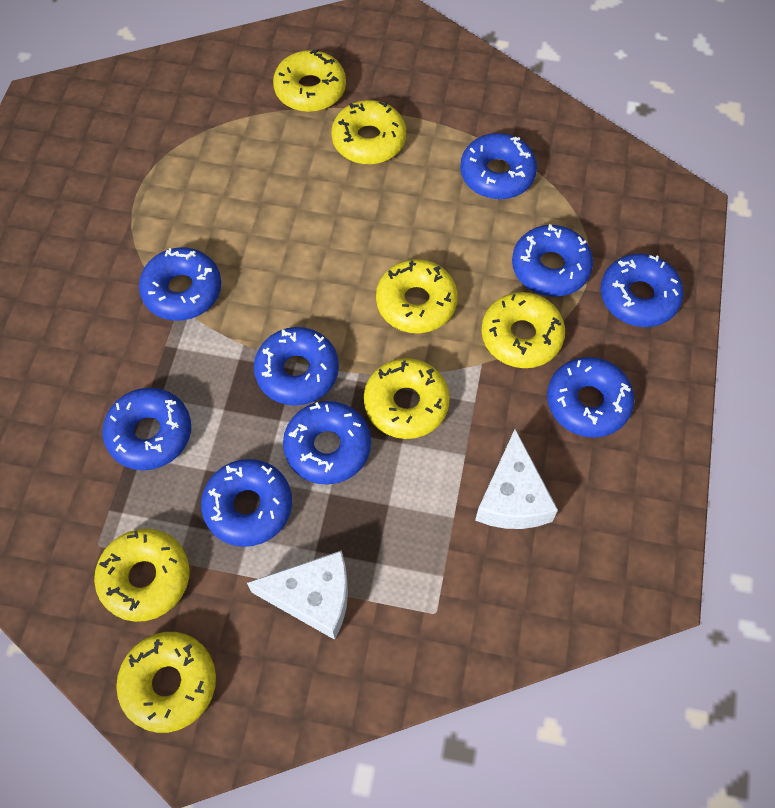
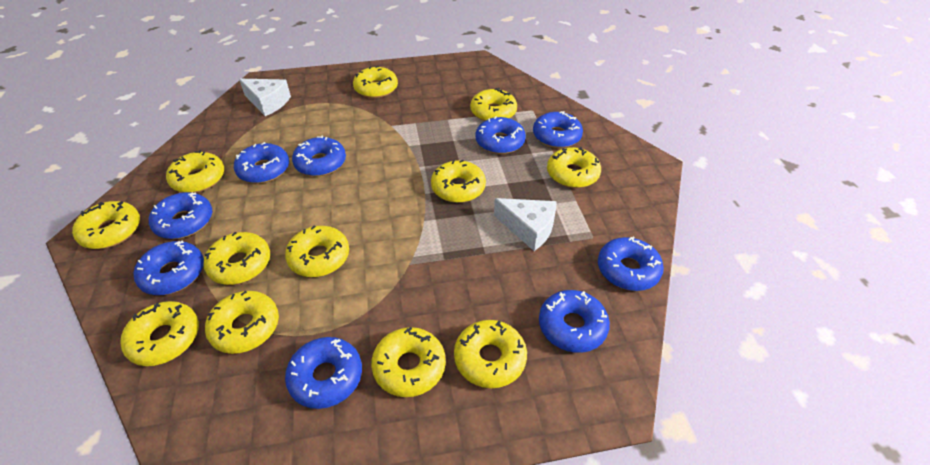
yellow donut: 7 -> 12

